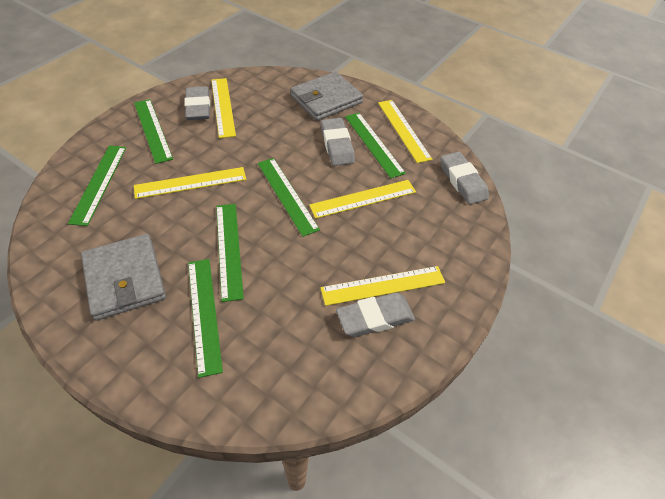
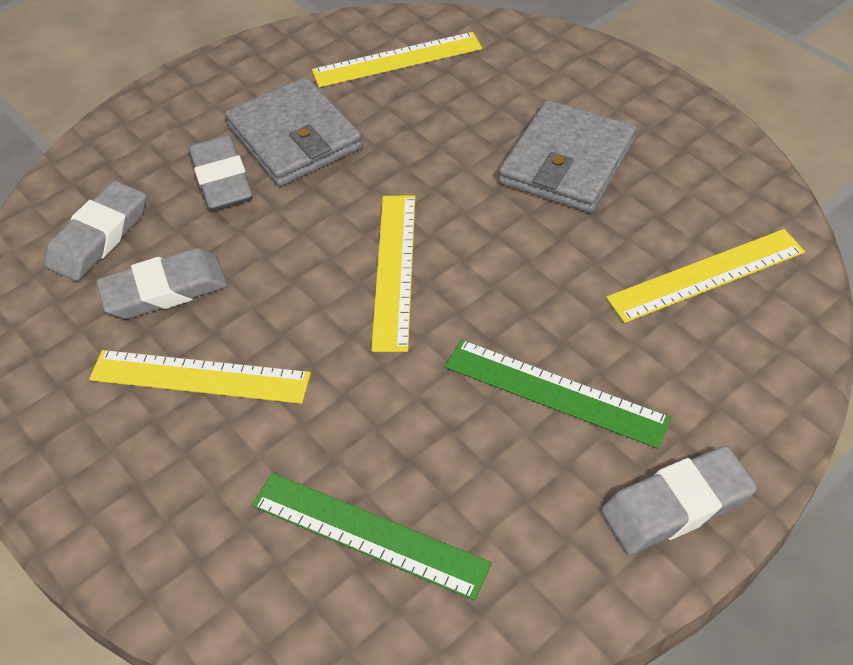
green ruler: 6 -> 2
yellow ruler: 5 -> 4

